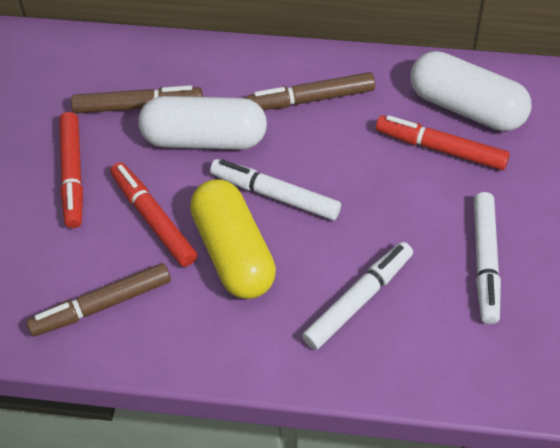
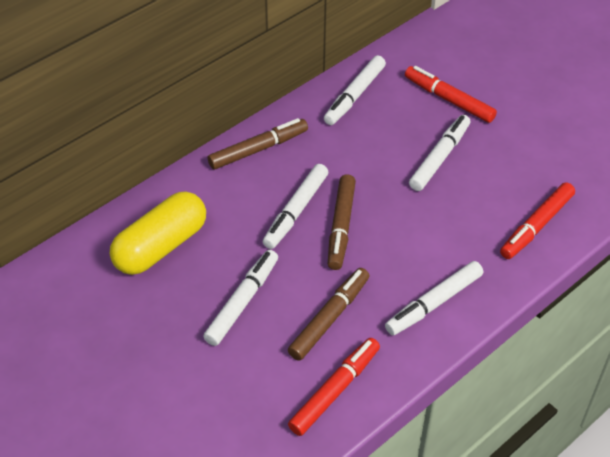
white capsule: 2 -> 0
white marker: 3 -> 5

